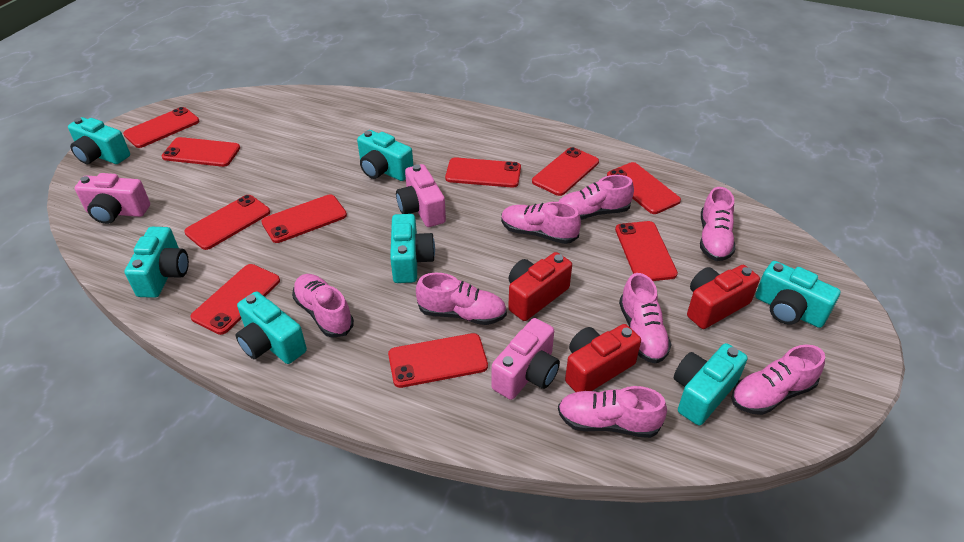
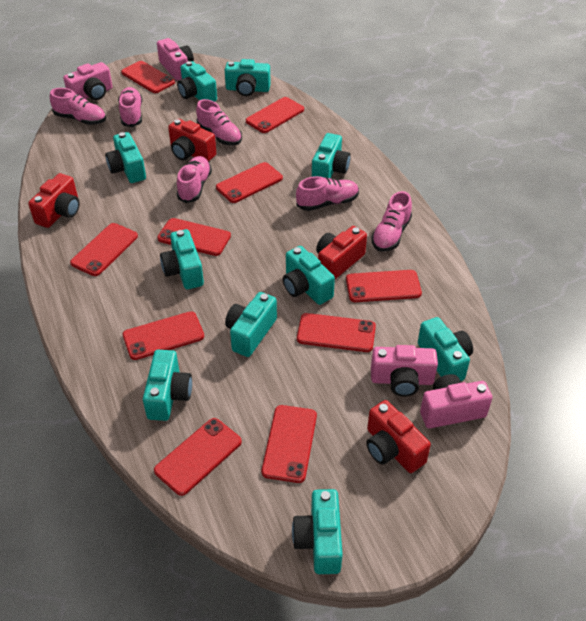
pink camera: 3 -> 4
pink shoe: 8 -> 6
red camera: 3 -> 4
turquoise camera: 7 -> 10

